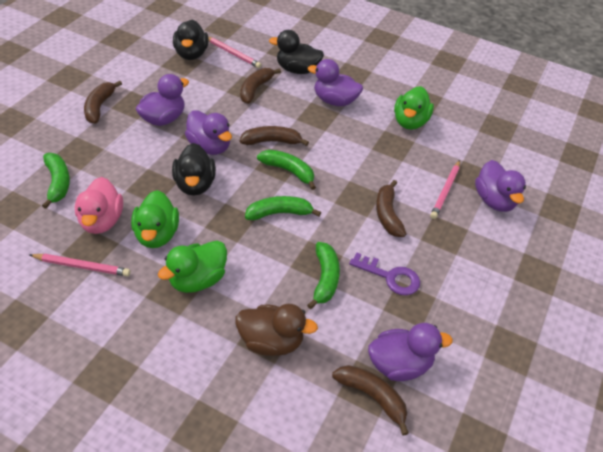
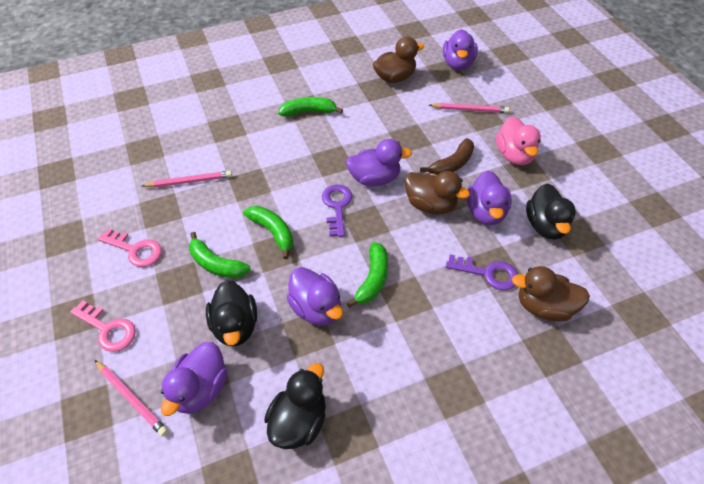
brown banana: 5 -> 1
brown duck: 1 -> 3
green duck: 3 -> 0
pink key: 0 -> 2
purple key: 1 -> 2

